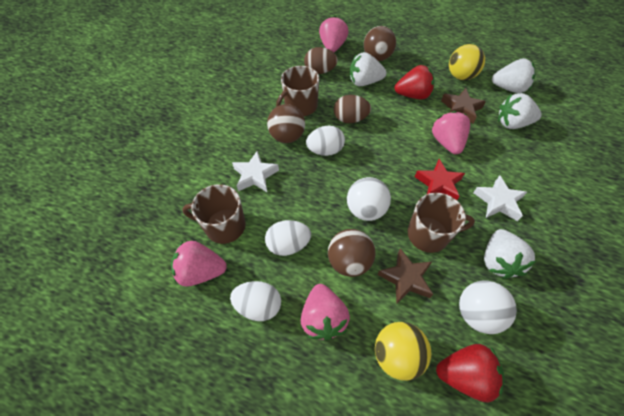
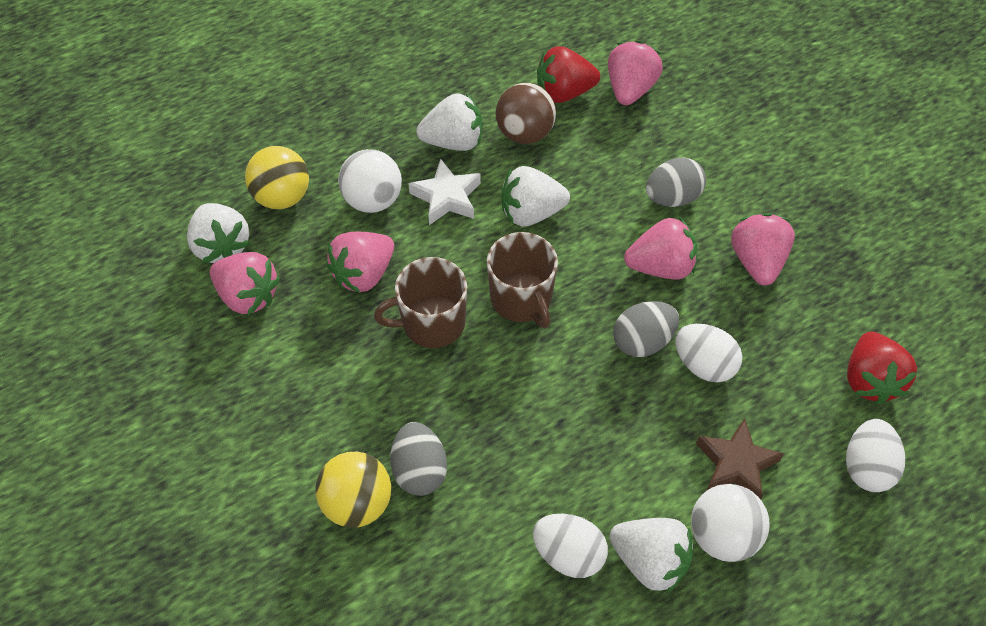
brown ball: 3 -> 1
brown egg: 2 -> 0
brown mug: 3 -> 2
brown star: 2 -> 1
grey egg: 0 -> 3
pink strawberry: 4 -> 5
red star: 1 -> 0
white star: 2 -> 1

